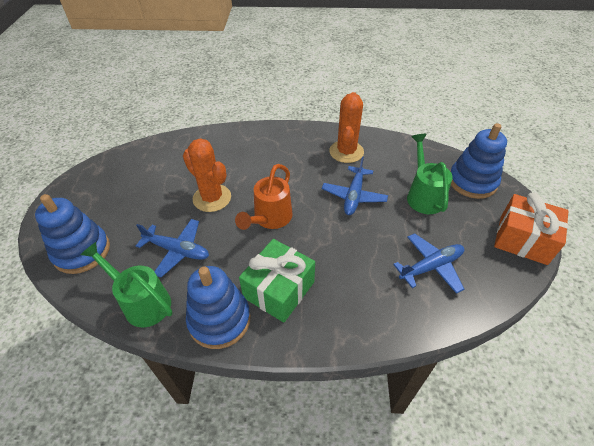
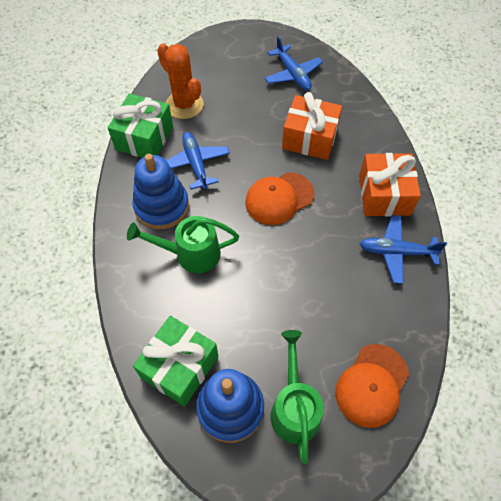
blue stacking toy: 3 -> 2
green gift: 1 -> 2
orange cactus: 2 -> 1
orange cap: 0 -> 2
orange gift: 1 -> 2
orange watering can: 1 -> 0

